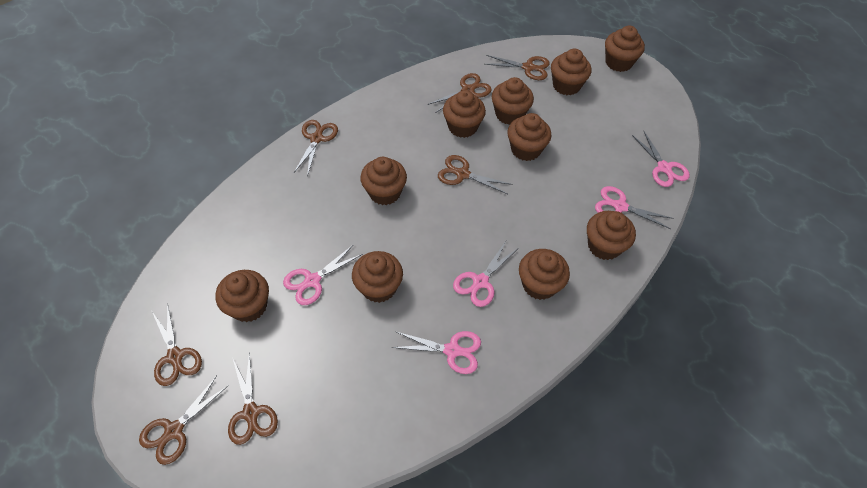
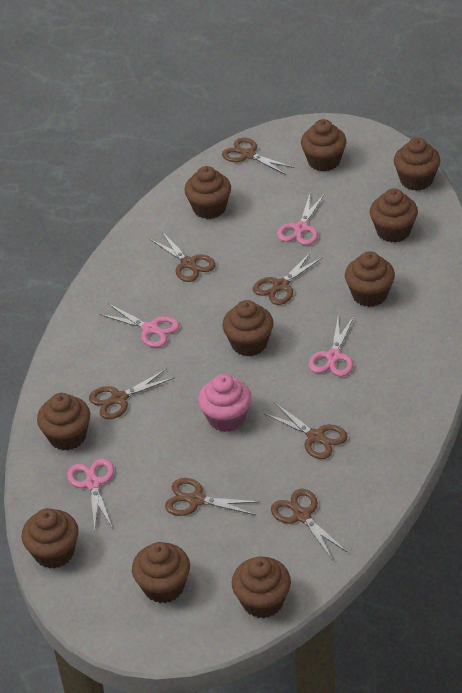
pink cupcake: 0 -> 1
pink scissors: 5 -> 4

